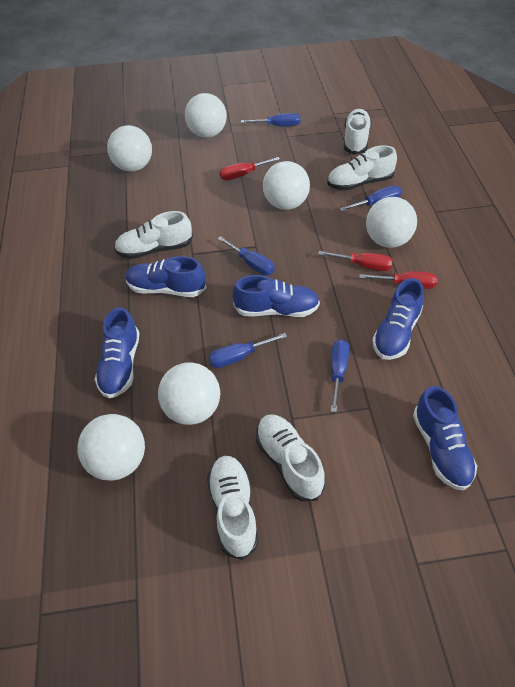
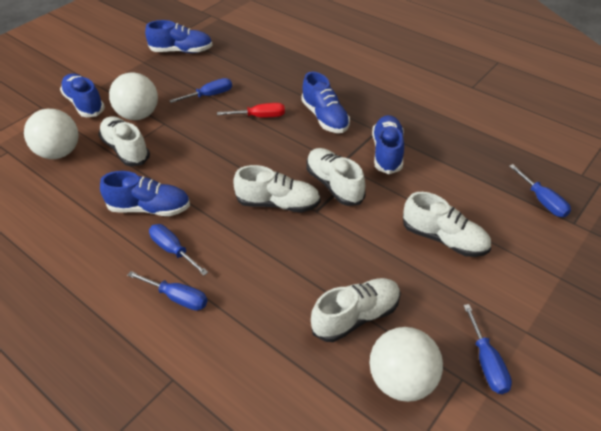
red screwdriver: 3 -> 1
white ball: 6 -> 3

